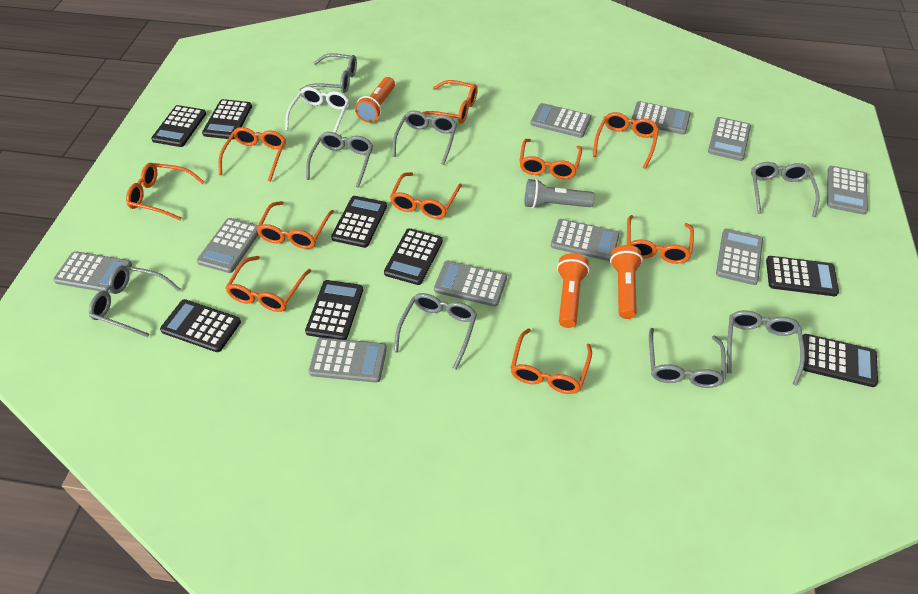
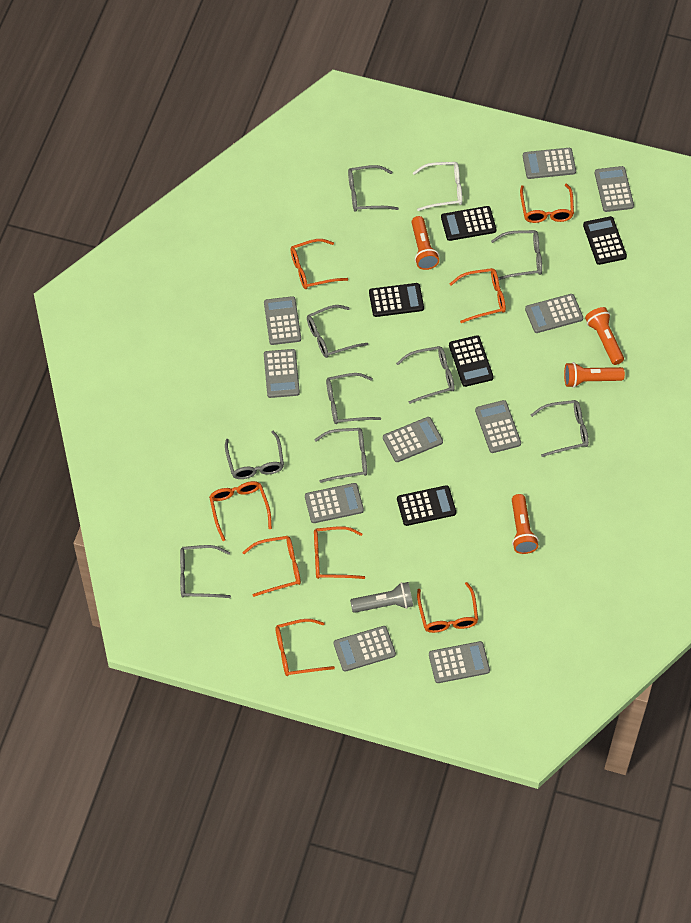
black calculator: 8 -> 5
grey glasses: 8 -> 9
orange flashlight: 3 -> 4
orange glasses: 10 -> 8

